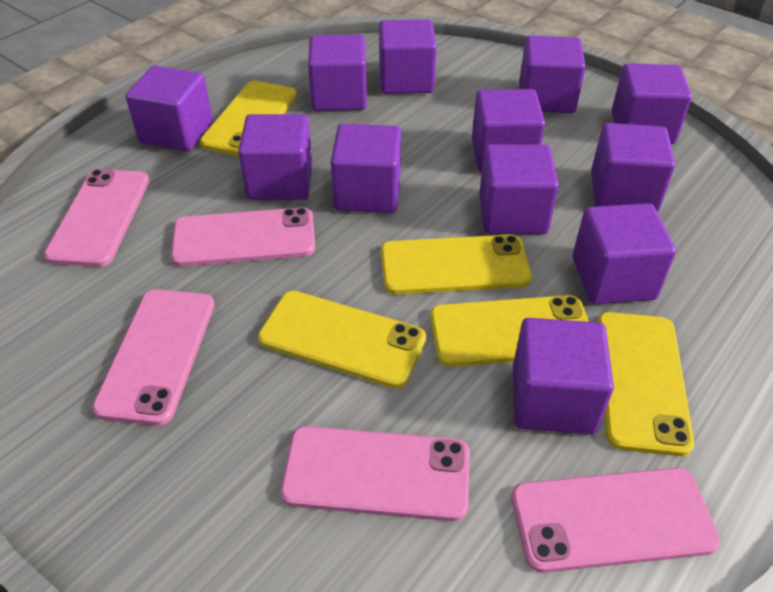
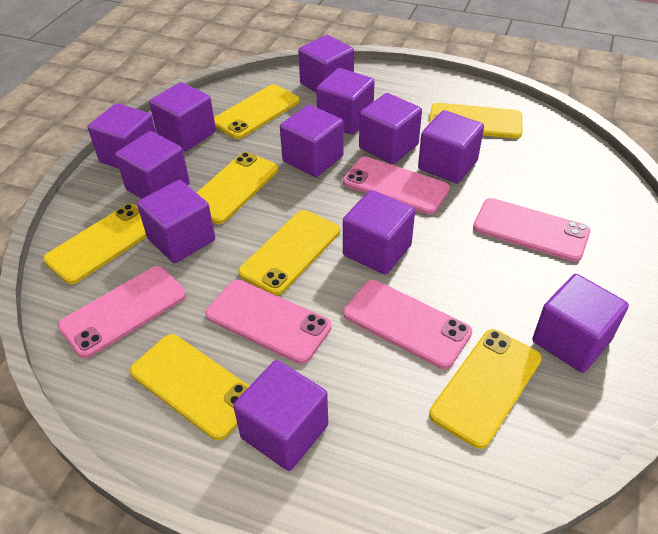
yellow phone: 5 -> 7

